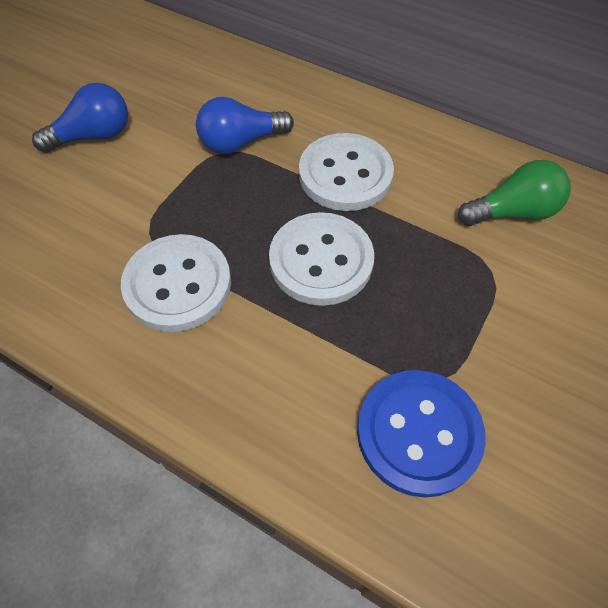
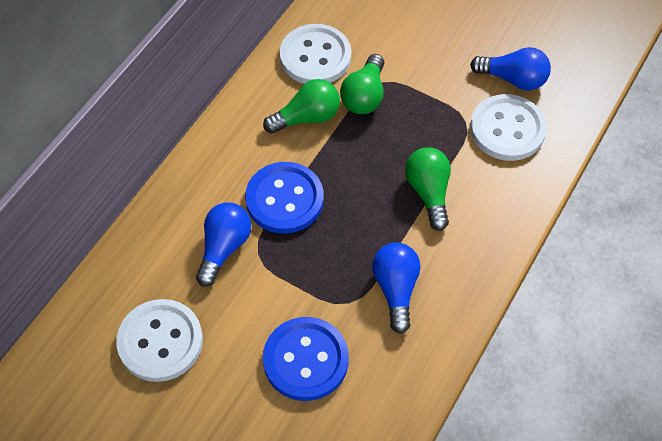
blue button: 1 -> 2
blue light bulb: 2 -> 3
green light bulb: 1 -> 3

